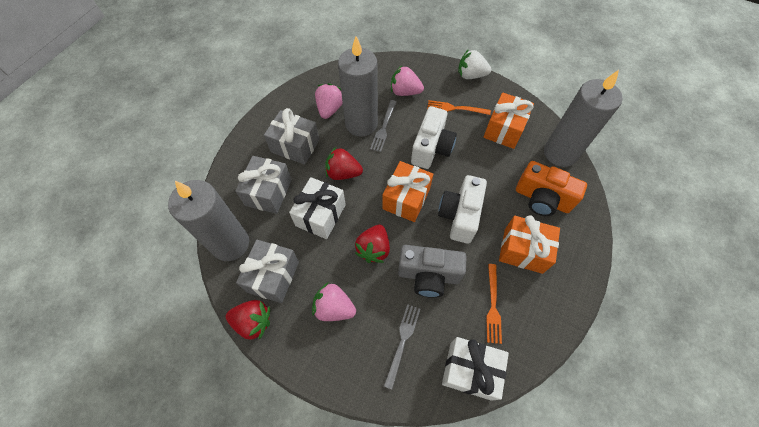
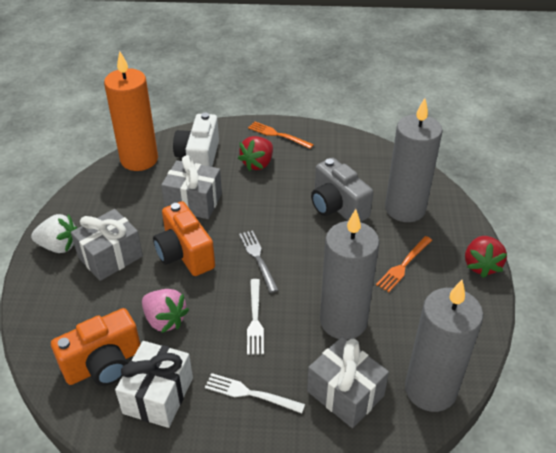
grey fork: 2 -> 1
orange camera: 1 -> 2
orange candle: 0 -> 1
orange gift: 3 -> 0
pink strawberry: 3 -> 1
red strawberry: 3 -> 2
white camera: 2 -> 1
white fork: 0 -> 2
white gift: 2 -> 1

